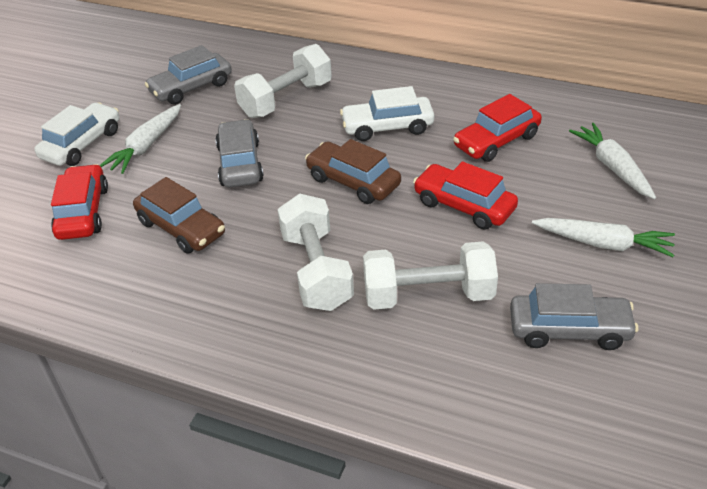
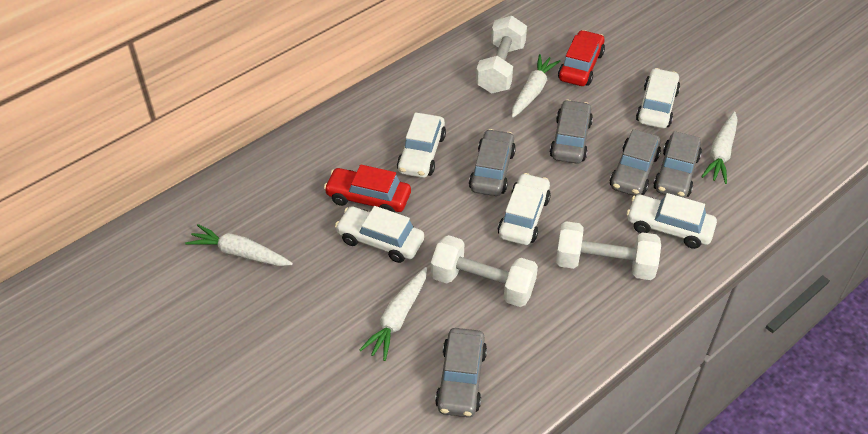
brown car: 2 -> 0
grey car: 3 -> 5
red car: 3 -> 2
white car: 2 -> 5
white carrot: 3 -> 4

